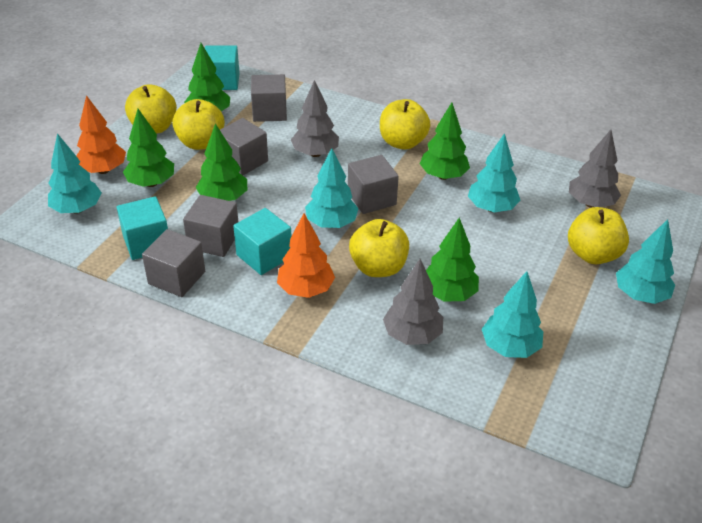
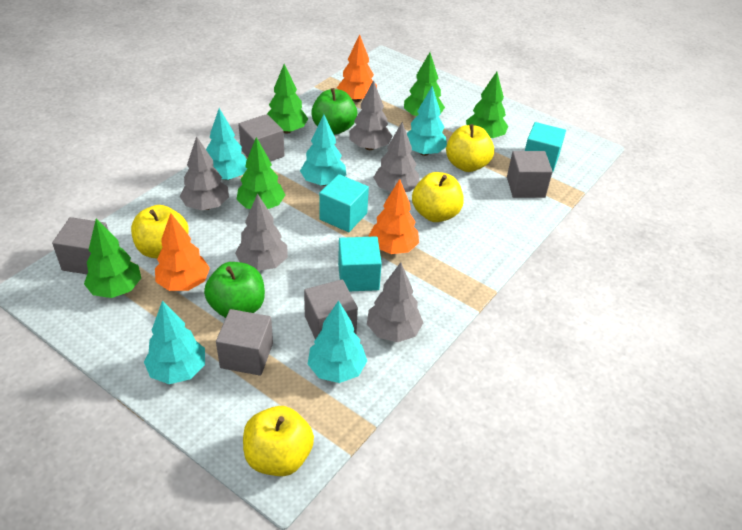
green apple: 0 -> 2
grey tree: 3 -> 5
orange tree: 2 -> 3
yellow apple: 5 -> 4

